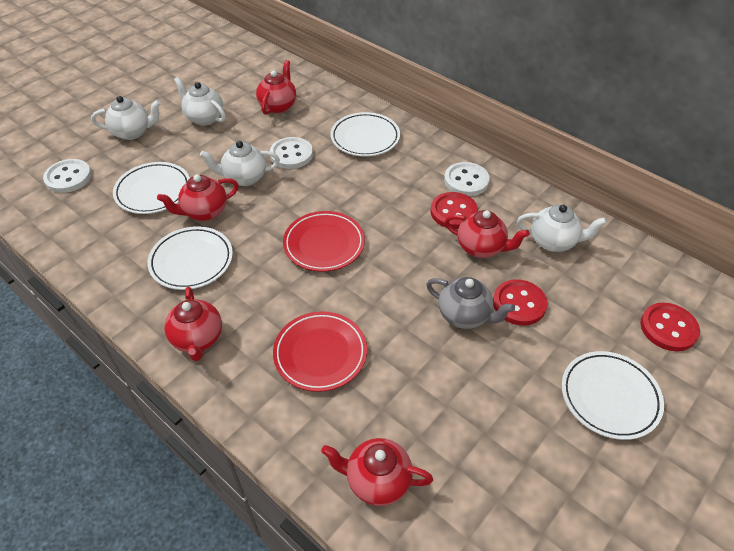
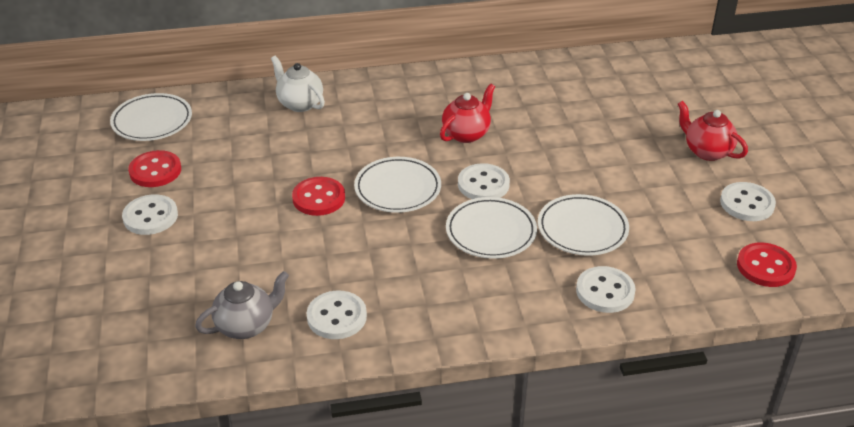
red plate: 2 -> 0
red teapot: 5 -> 2
white button: 3 -> 5
white teapot: 4 -> 1

